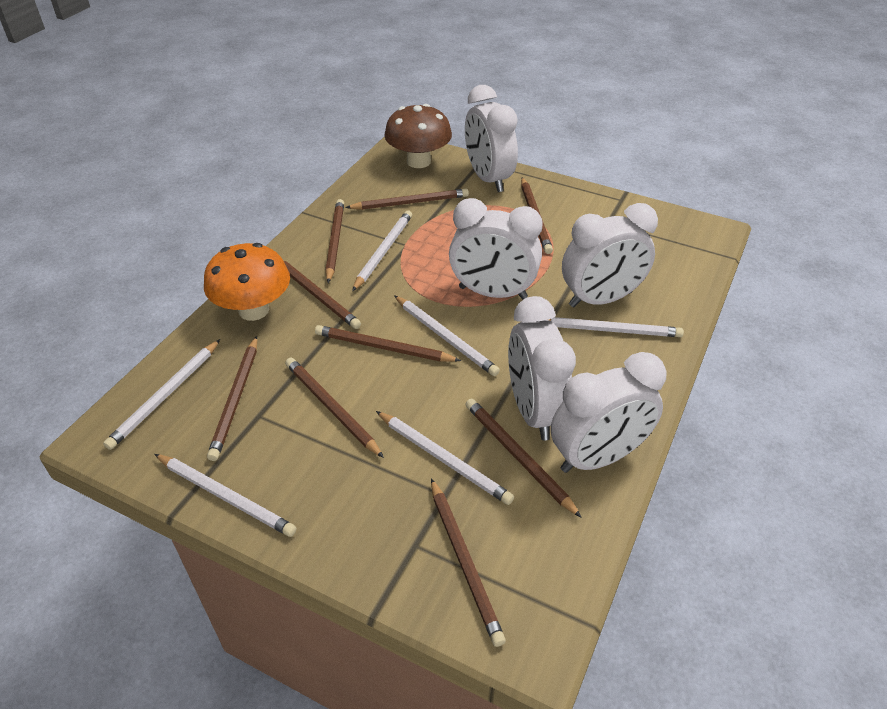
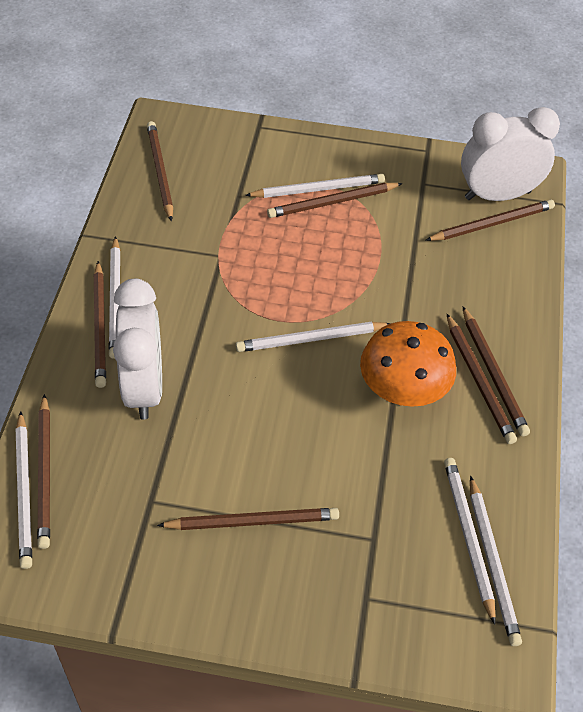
brown mushroom: 1 -> 0
brown pencil: 9 -> 8
white clock: 5 -> 2

